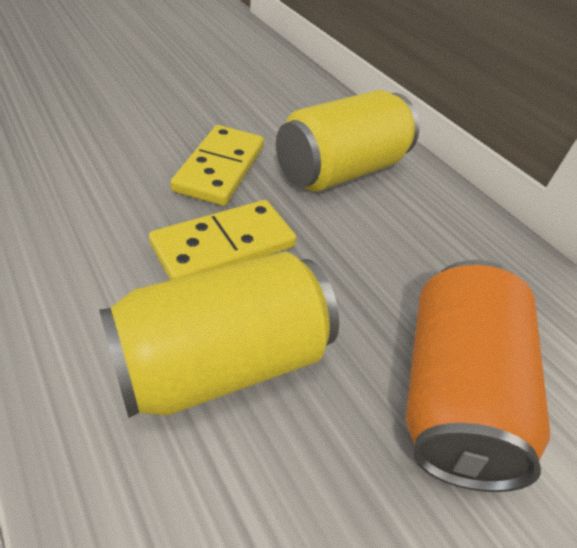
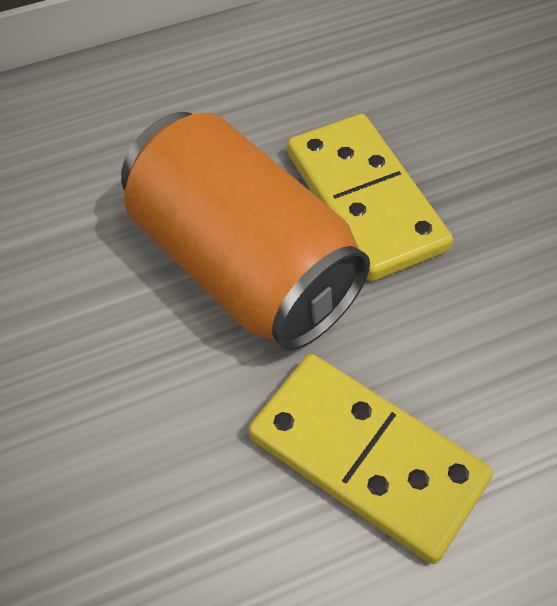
yellow can: 2 -> 0

